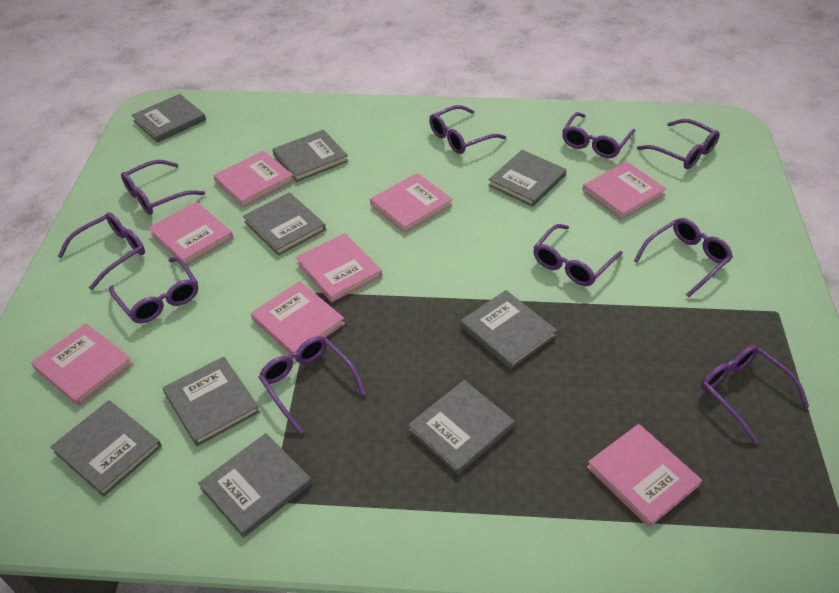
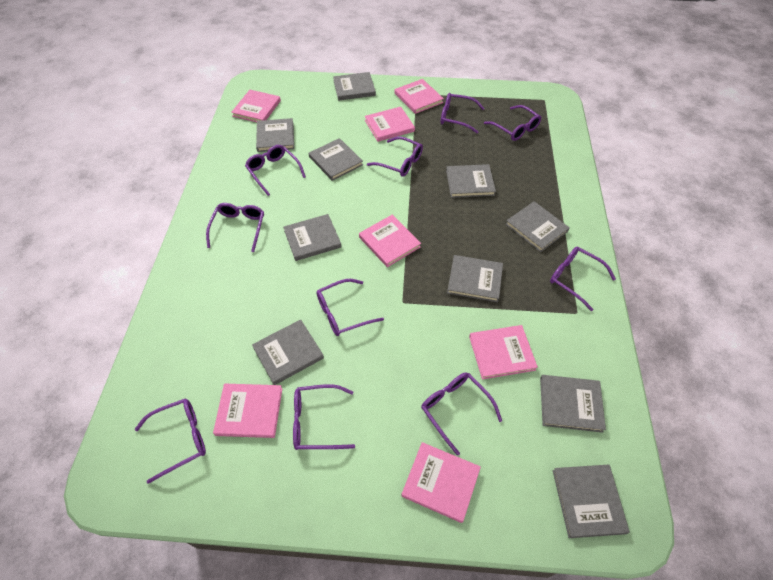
grey book: 9 -> 10
pink book: 8 -> 7

